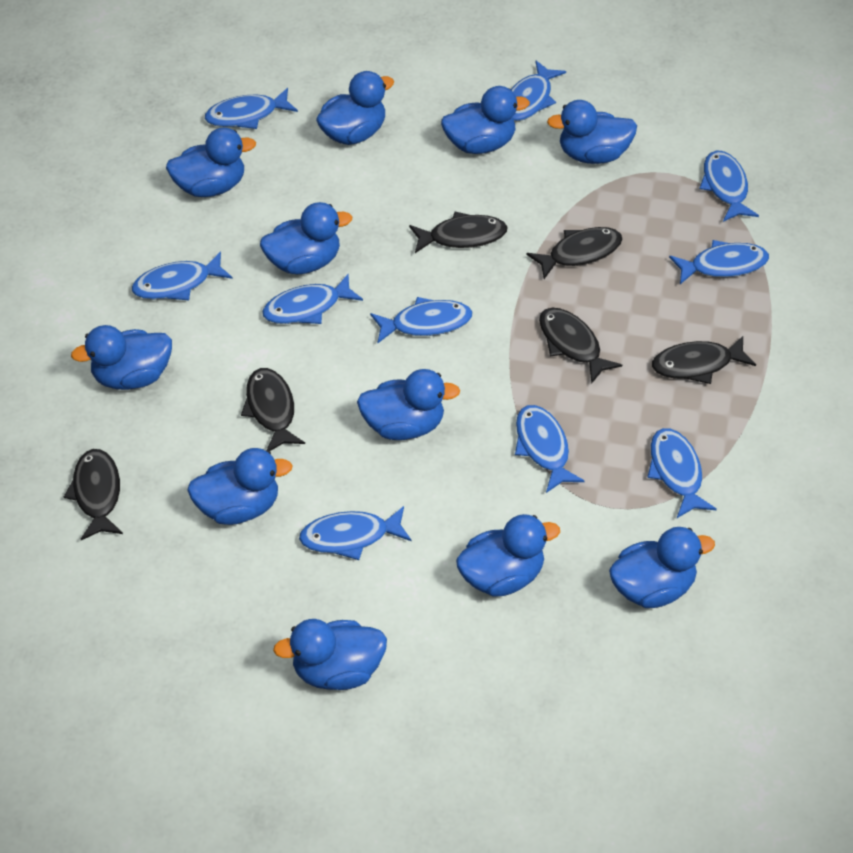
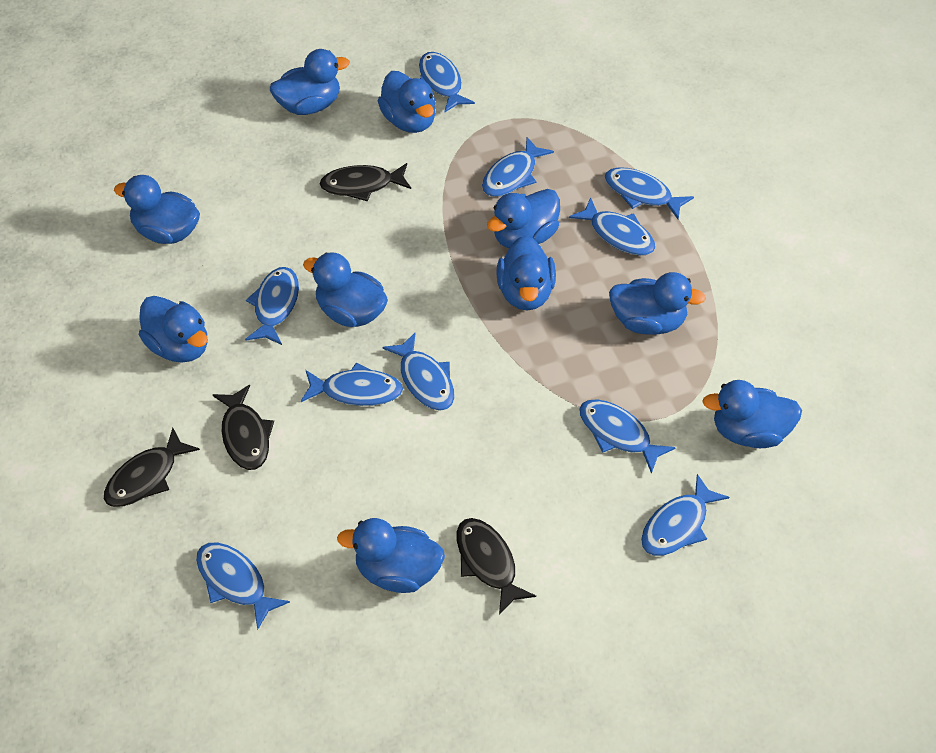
black fish: 6 -> 4
blue duck: 11 -> 10

